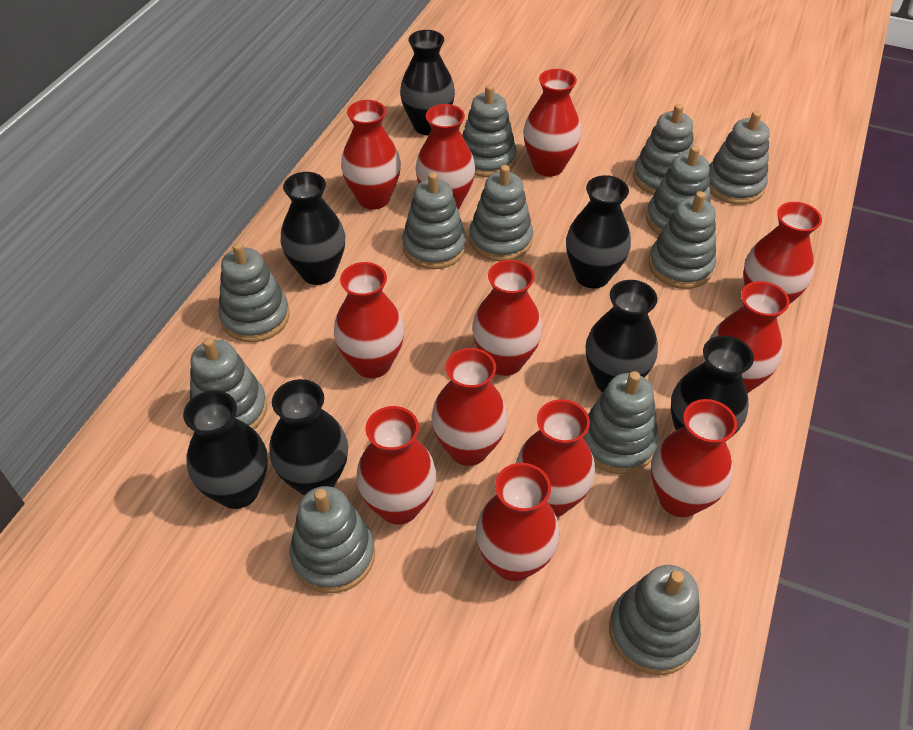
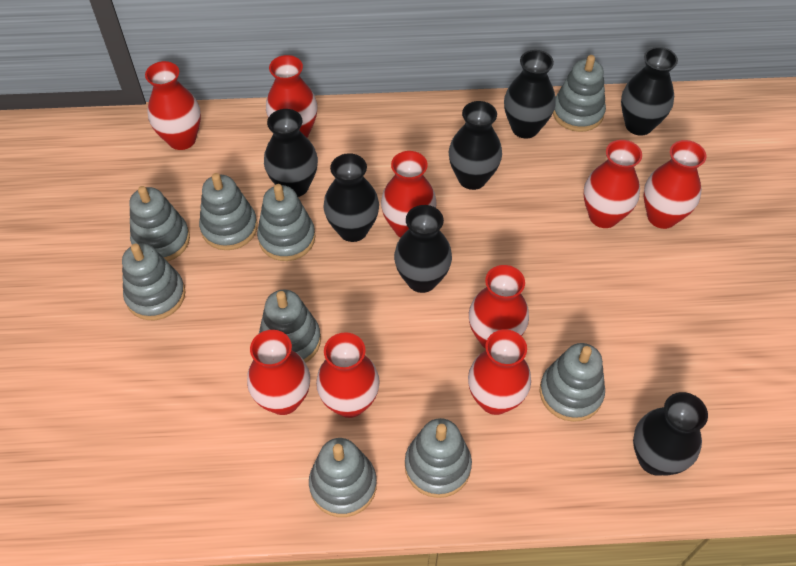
grey stacking toy: 12 -> 9
red vase: 12 -> 9

